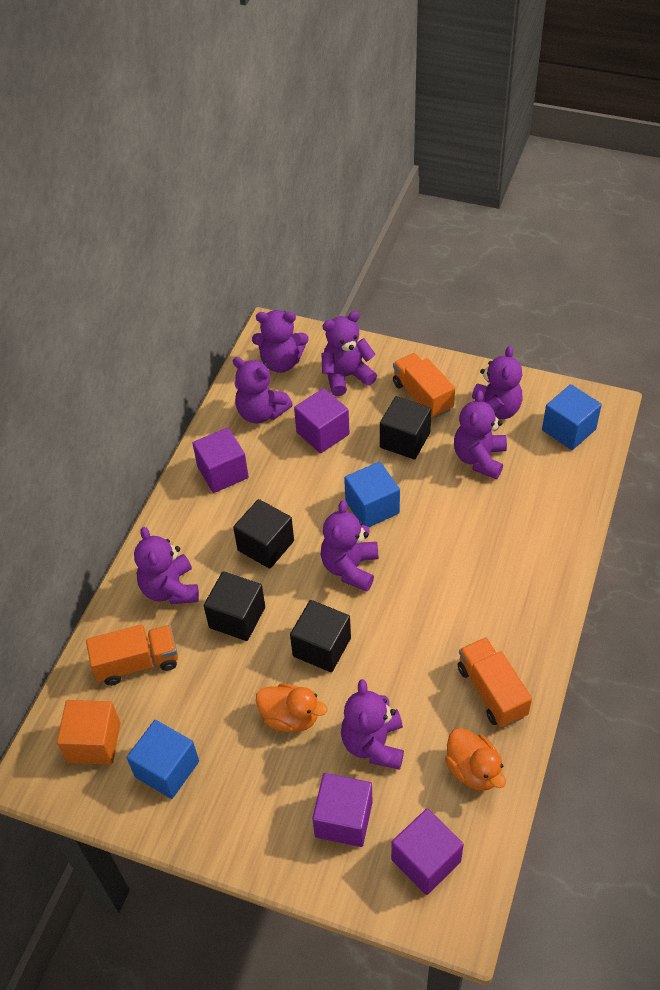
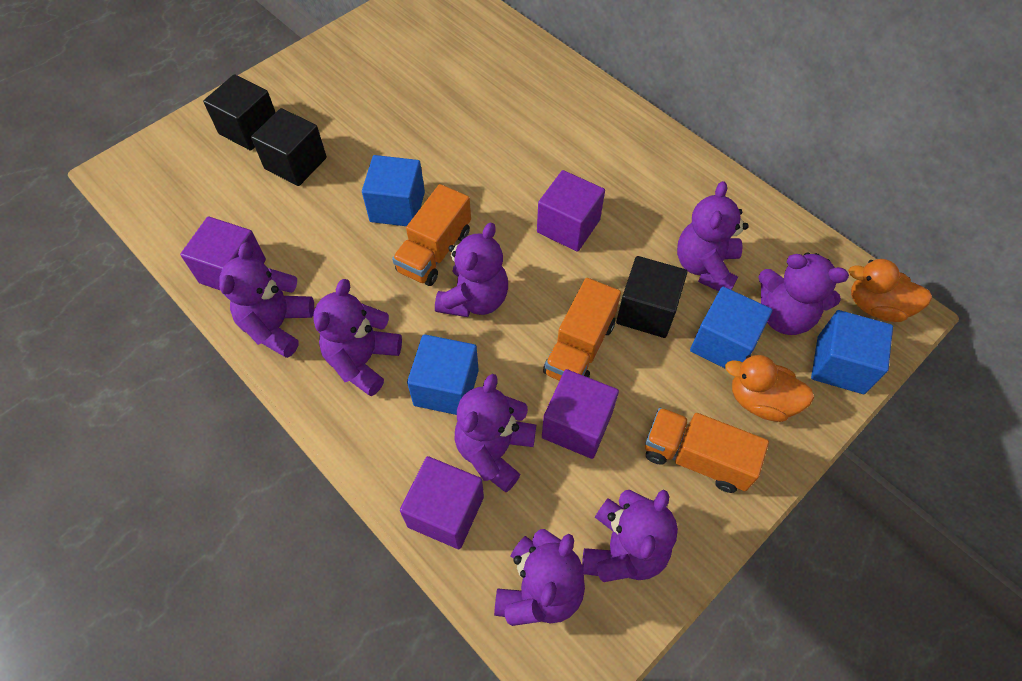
black cube: 4 -> 3
blue cube: 3 -> 4
orange cube: 1 -> 0

